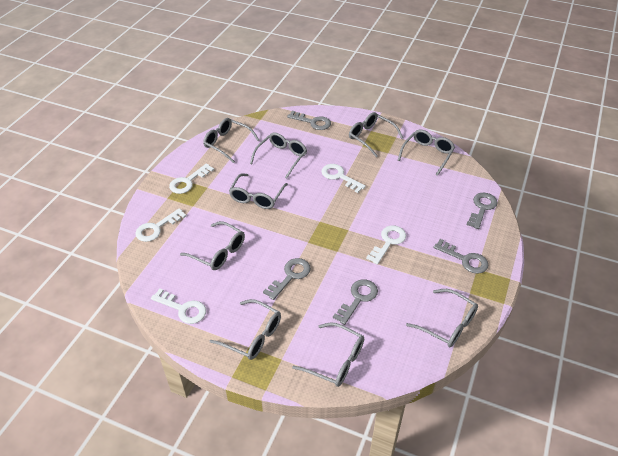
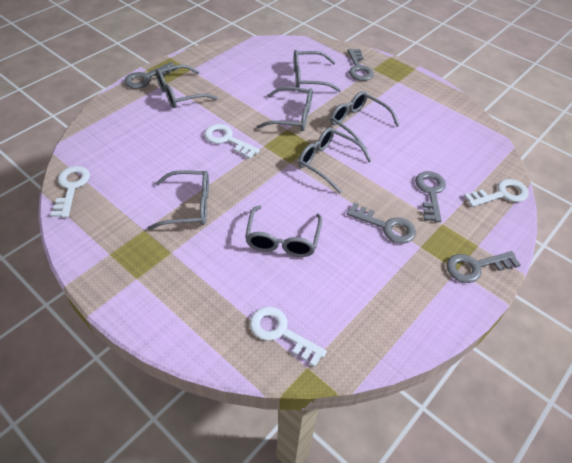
grey glasses: 9 -> 7
white key: 5 -> 4

